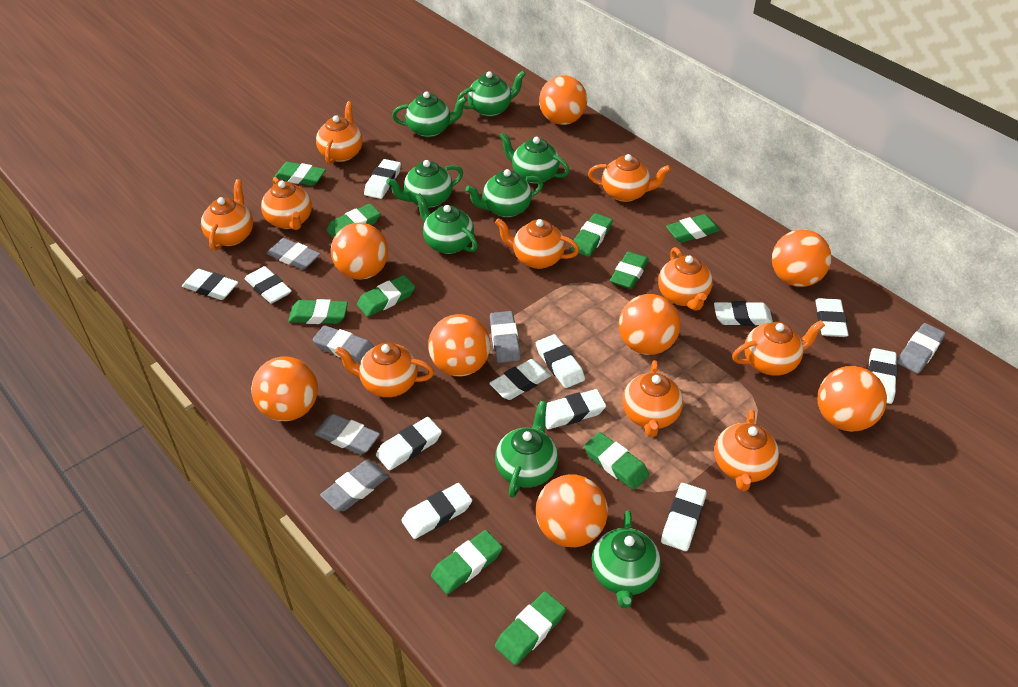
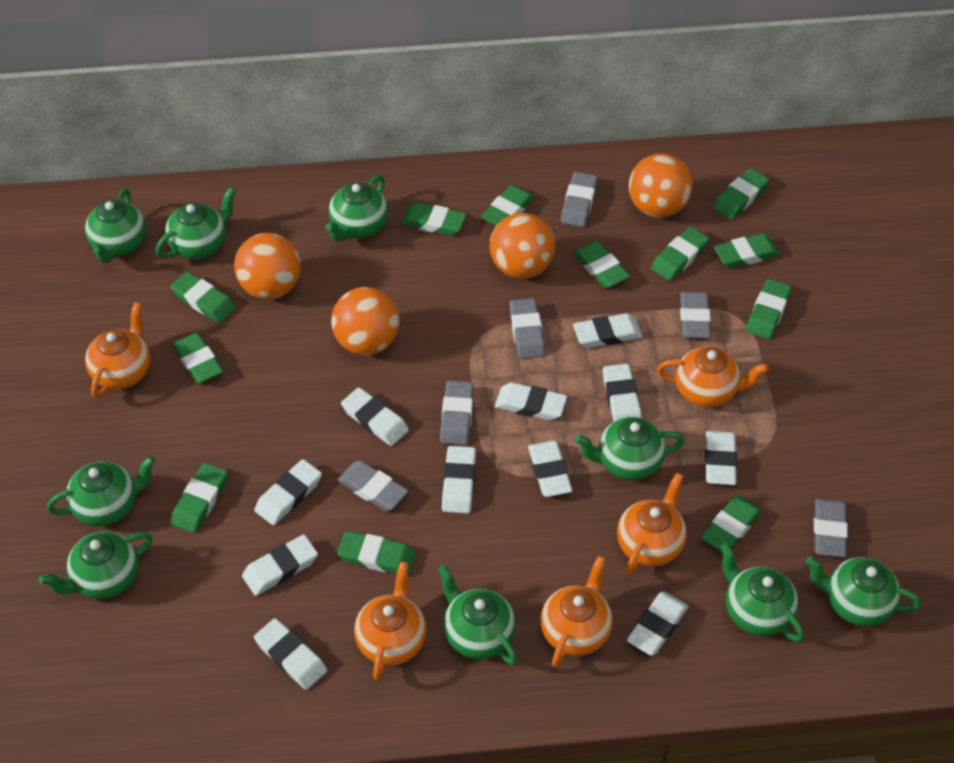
green eraser: 10 -> 12
green teapot: 8 -> 9
orange ball: 8 -> 4
orange teapot: 10 -> 5
white eraser: 12 -> 11

